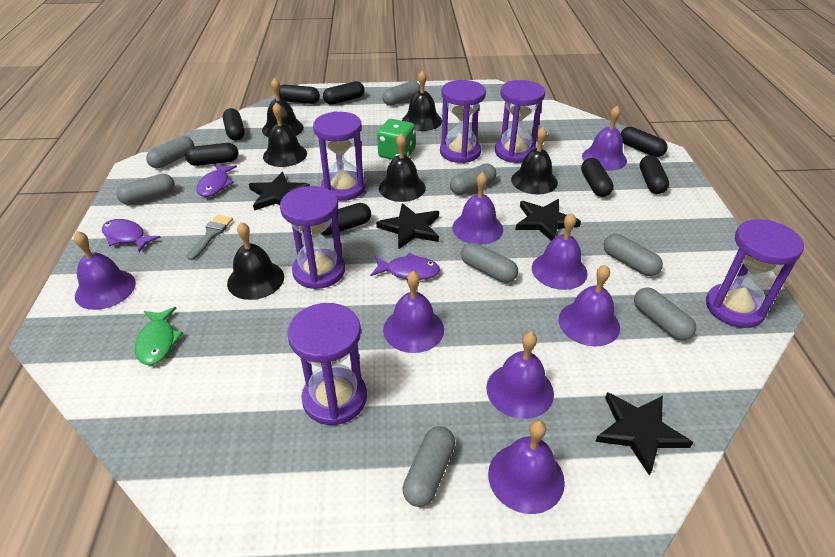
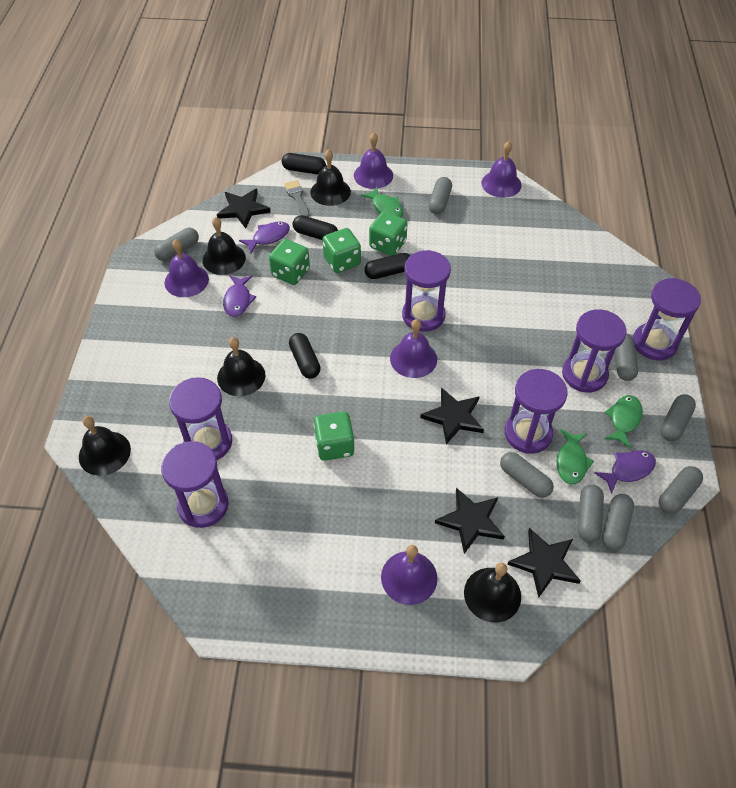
black bell: 6 -> 5
black capsule: 8 -> 4
green dice: 1 -> 4
green fish: 1 -> 3
purple bell: 8 -> 5

